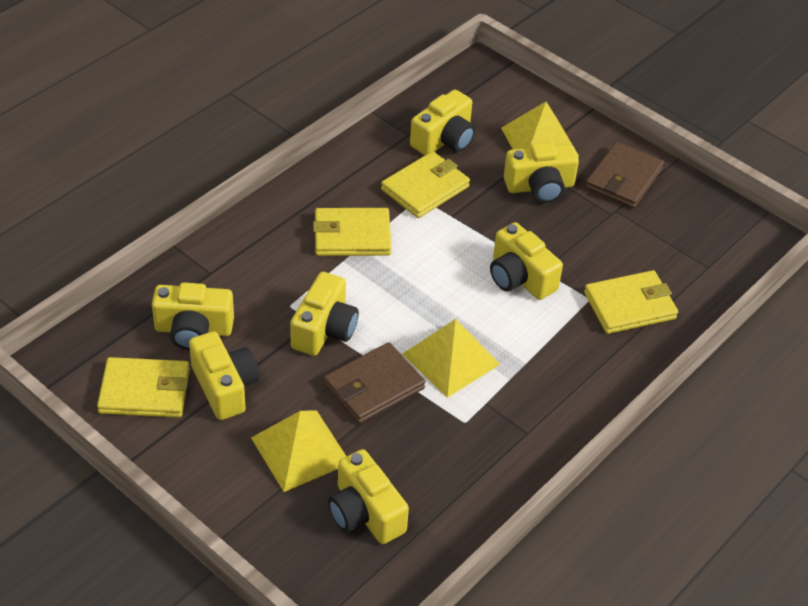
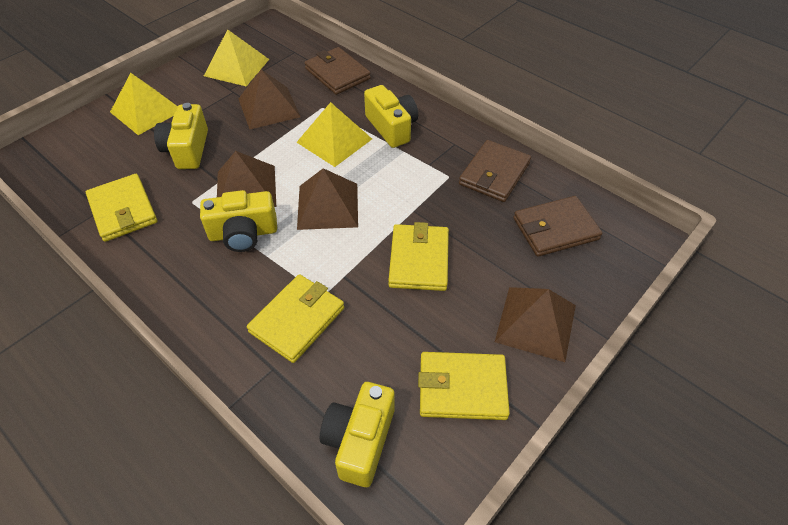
brown pyramid: 0 -> 4
brown wallet: 2 -> 3
yellow camera: 7 -> 4

